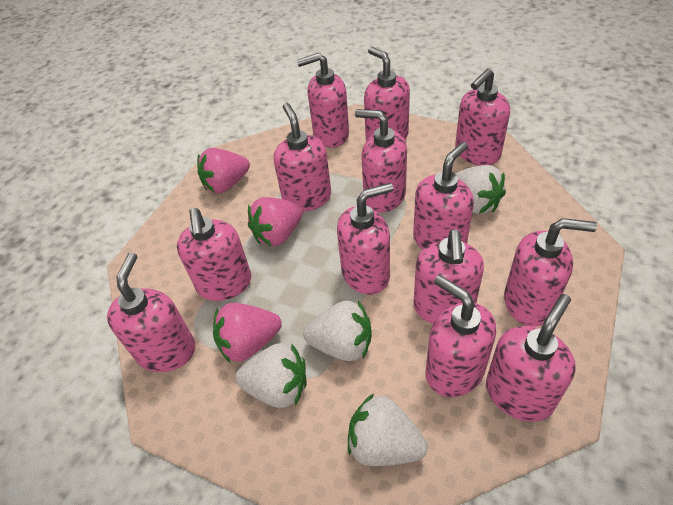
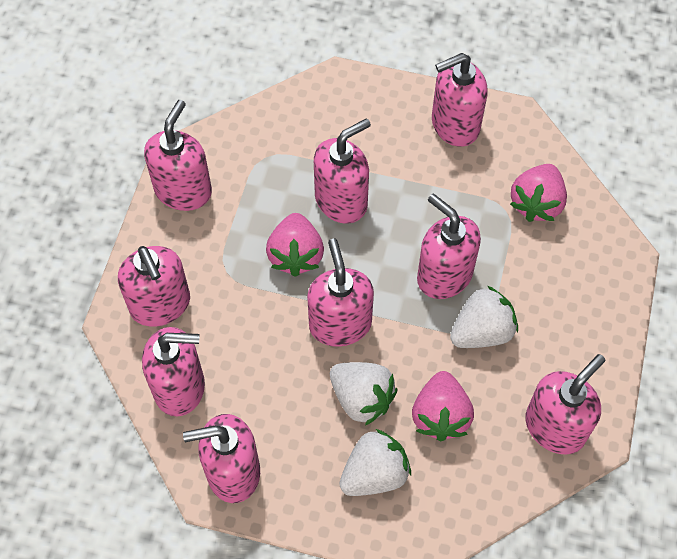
pink soap dispenser: 13 -> 9
white strawberry: 4 -> 3

